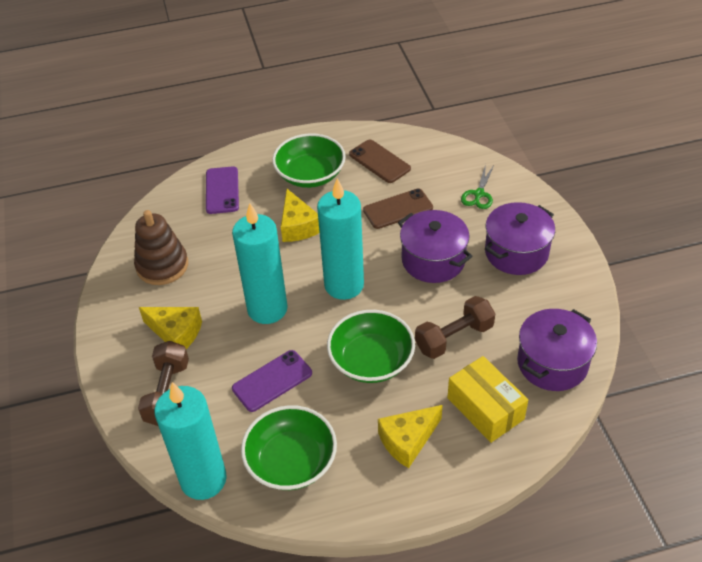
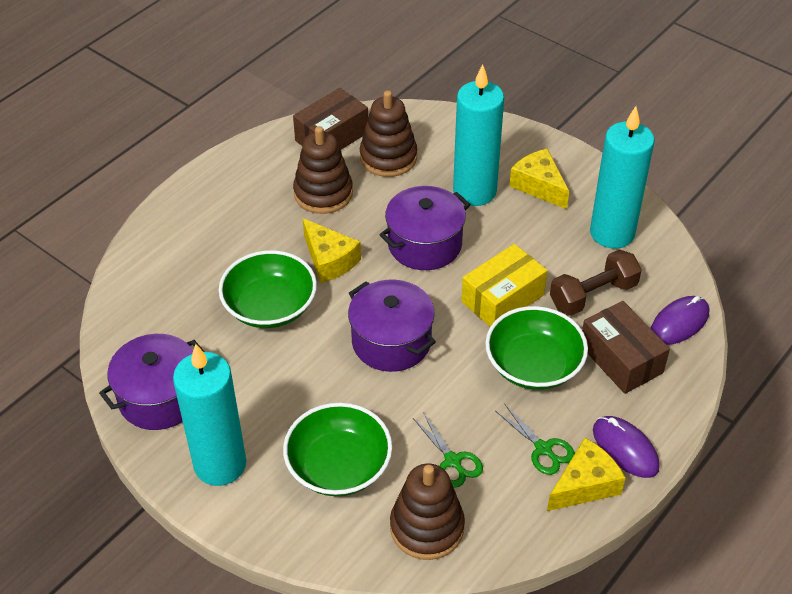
brown box: 0 -> 2
brown dumbbell: 2 -> 1
brown phone: 2 -> 0
brown stacking toy: 1 -> 3
green scissors: 1 -> 2
purple mouse: 0 -> 2
purple phone: 2 -> 0

